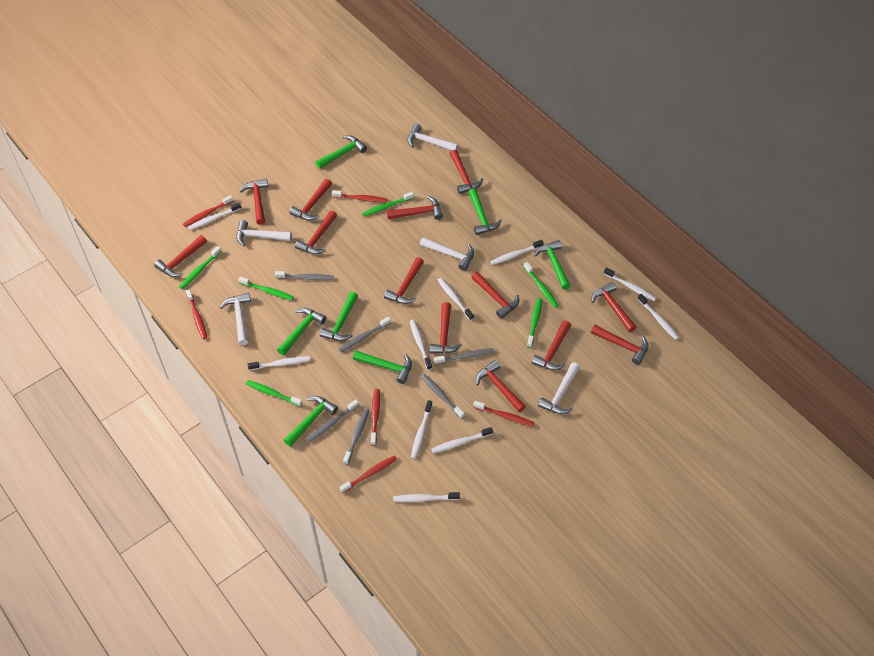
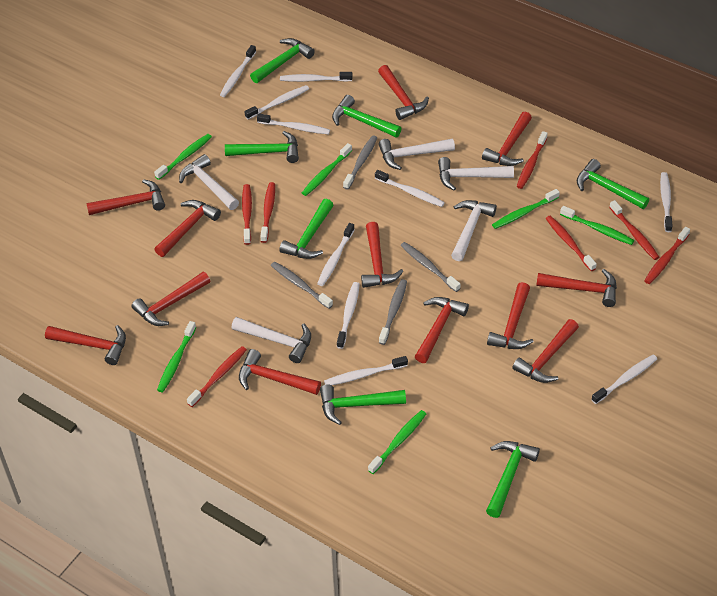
grey toothbrush: 6 -> 4
red hammer: 13 -> 12
red toothbrush: 6 -> 7

